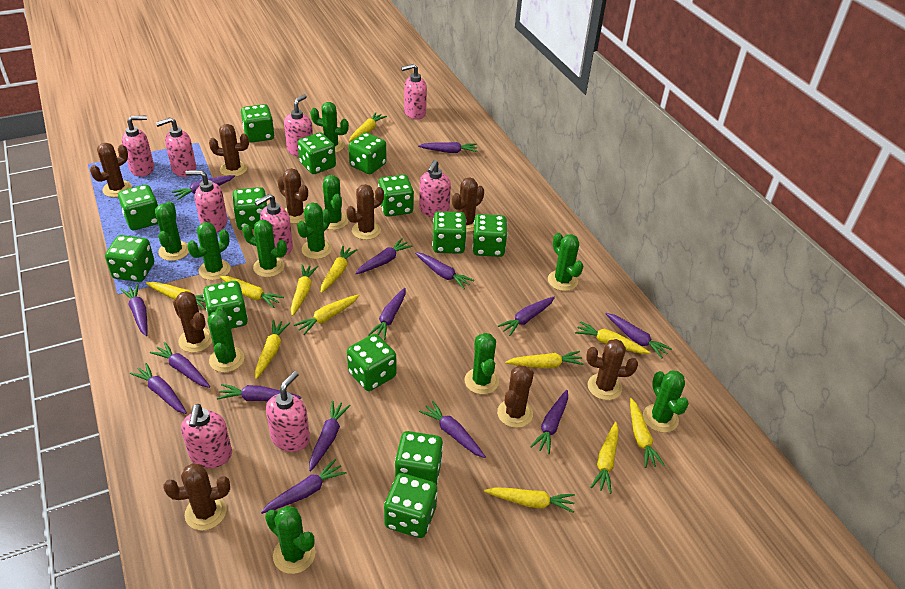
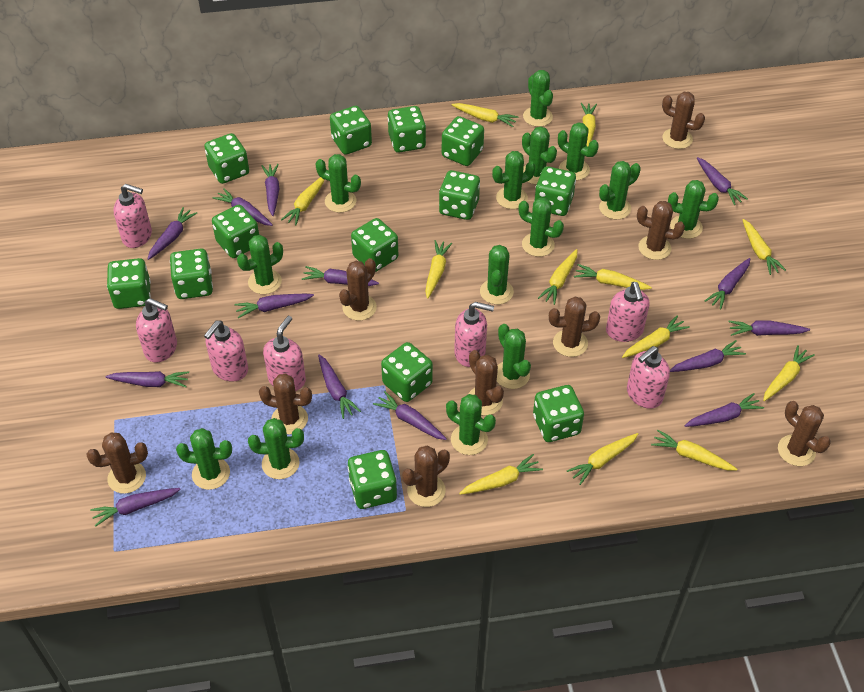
green cactus: 11 -> 14
pink soap dispenser: 9 -> 7
purple carrot: 15 -> 14

